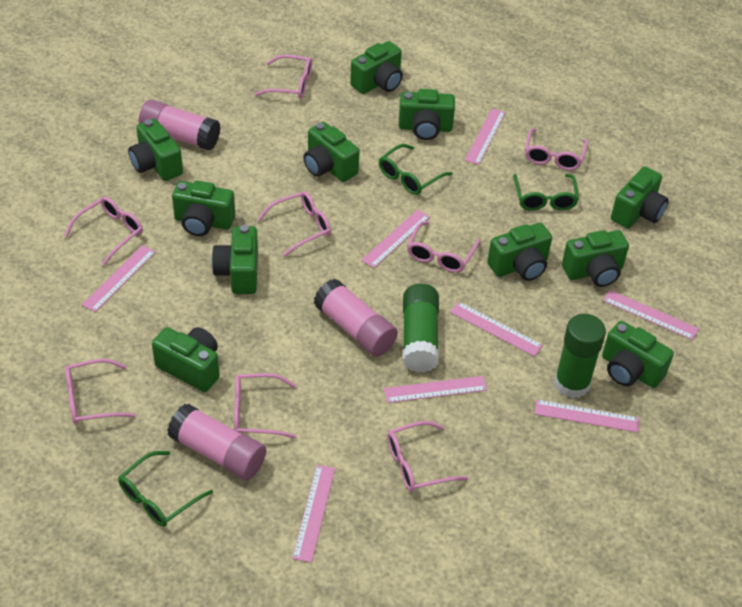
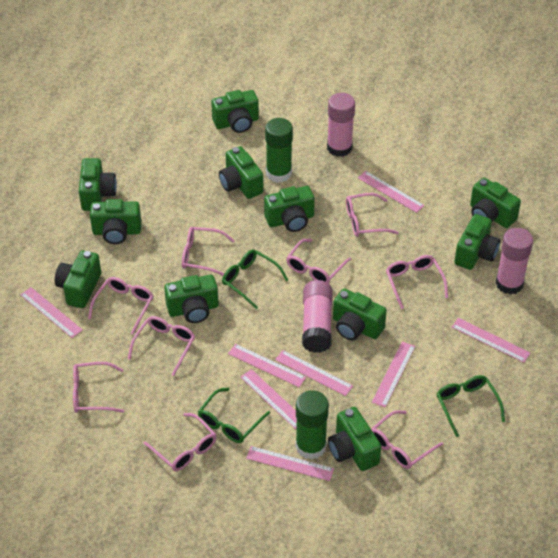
pink glasses: 8 -> 9

